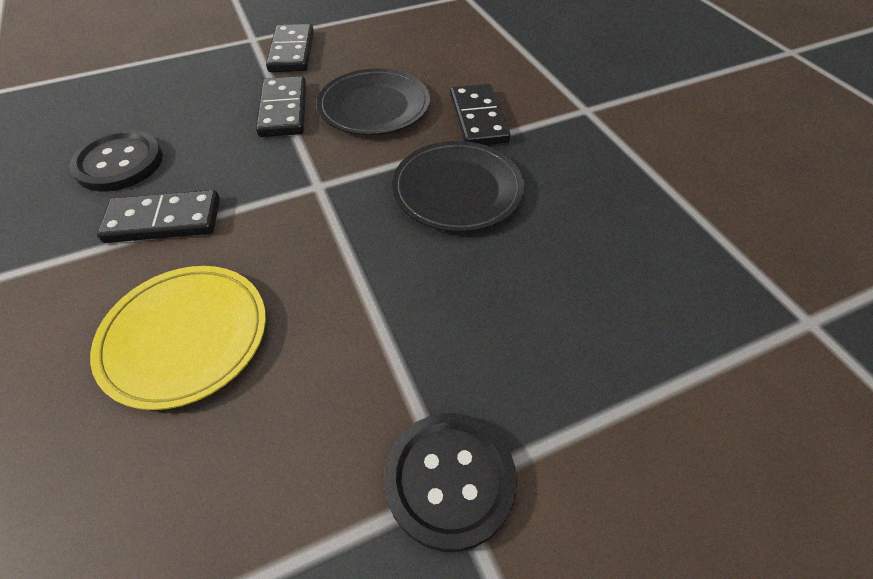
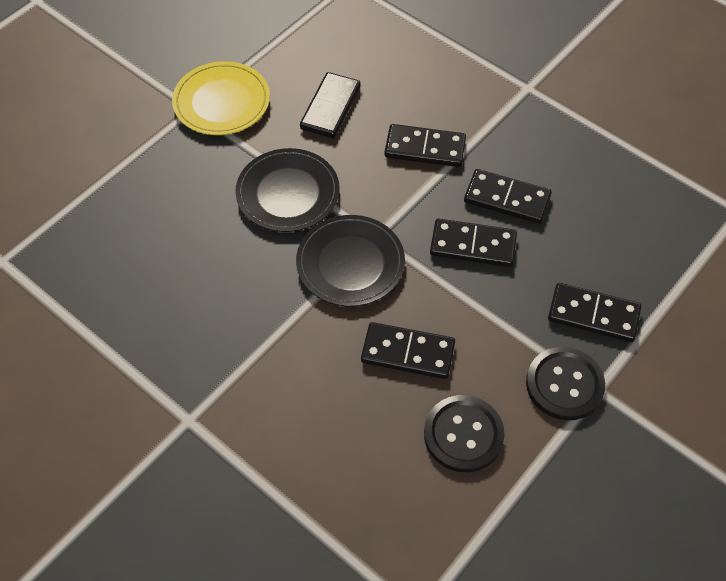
black domino: 4 -> 6

